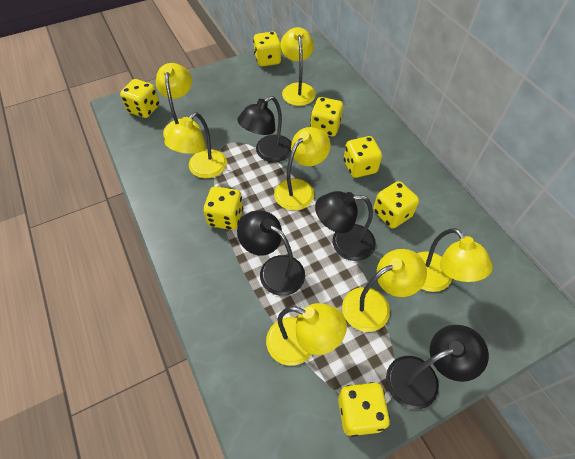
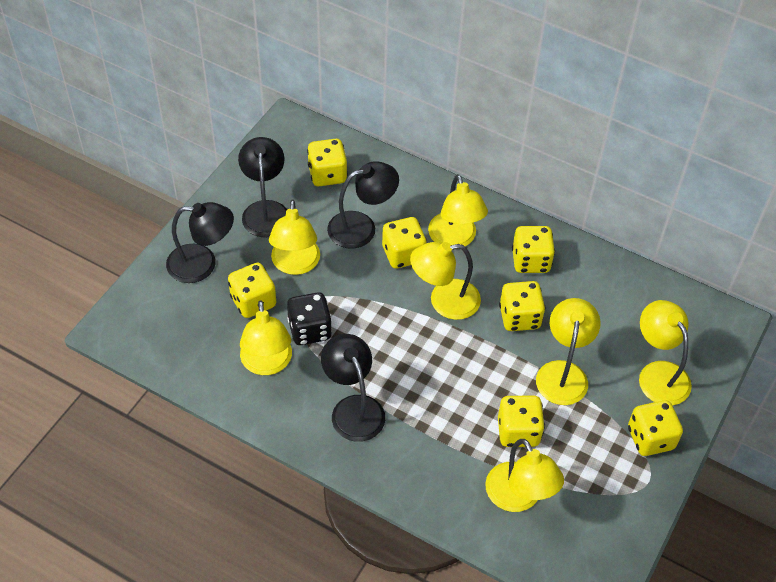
black dice: 0 -> 1

